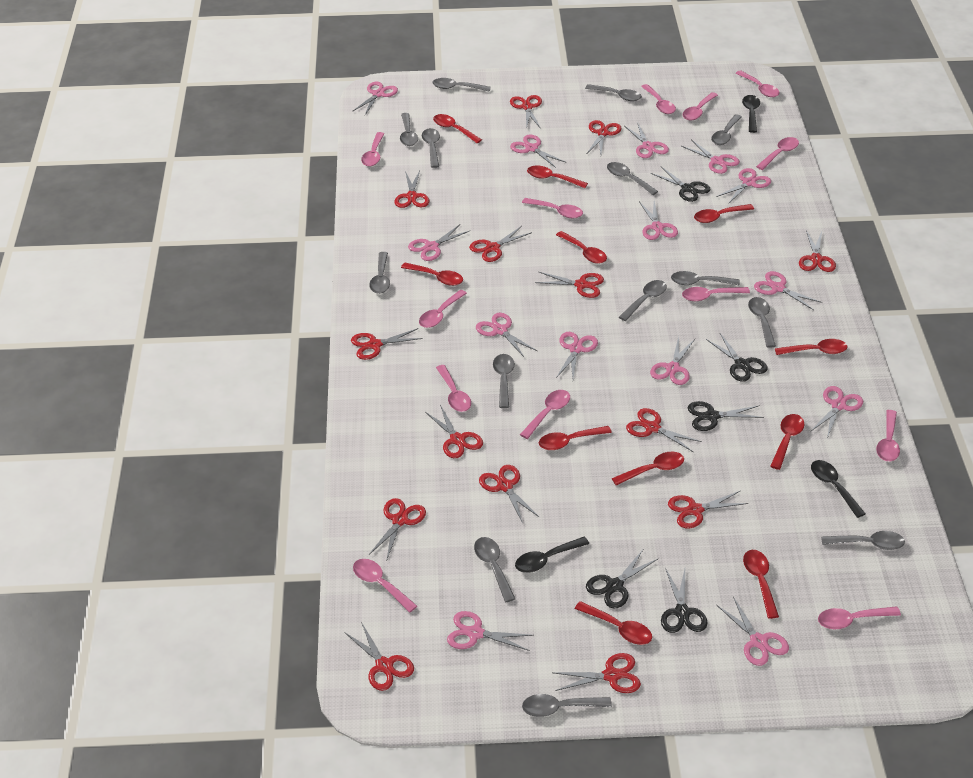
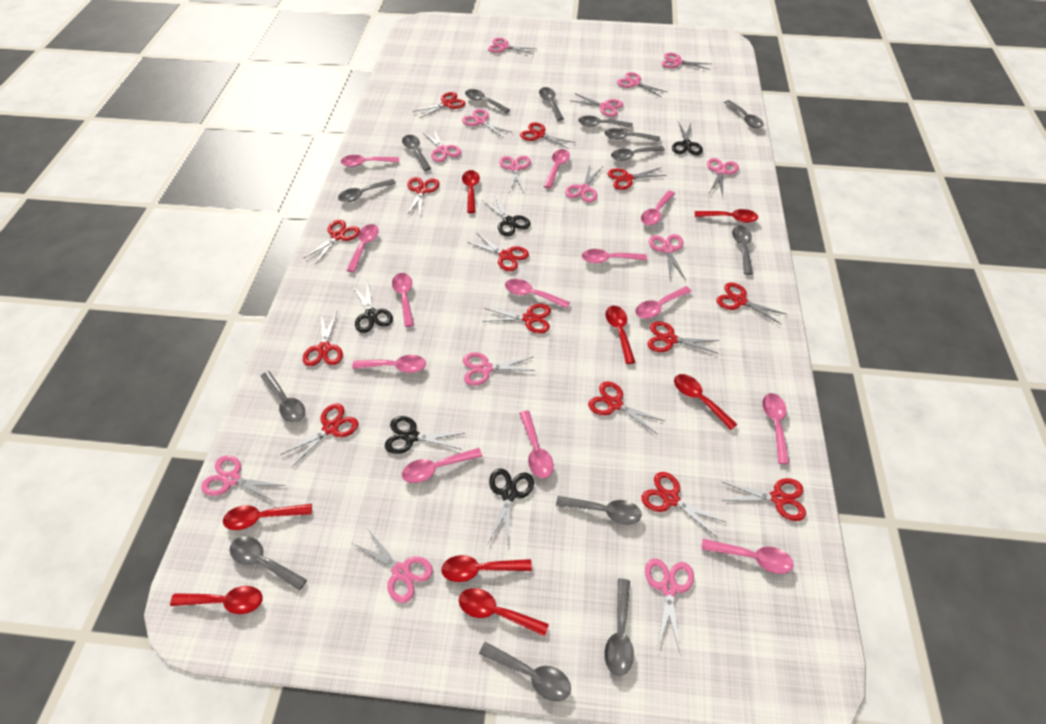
black spoon: 3 -> 0
red spoon: 11 -> 8

